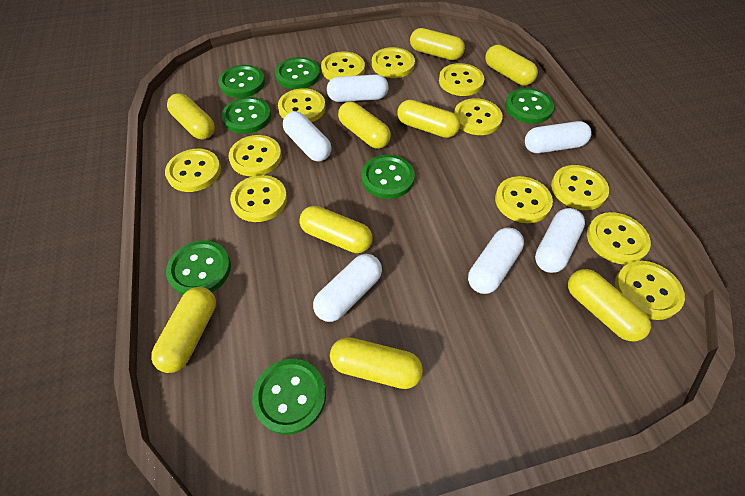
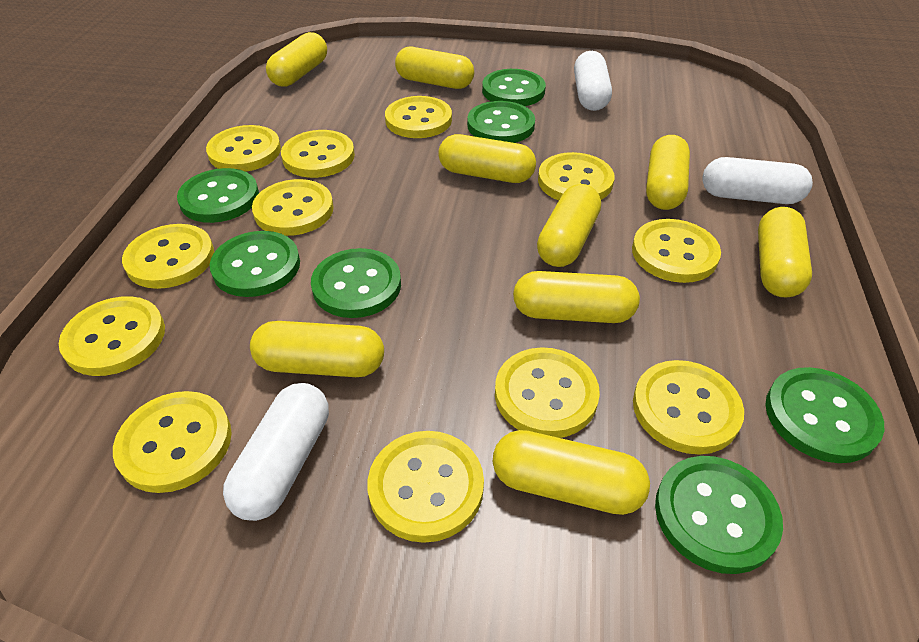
white capsule: 6 -> 3

